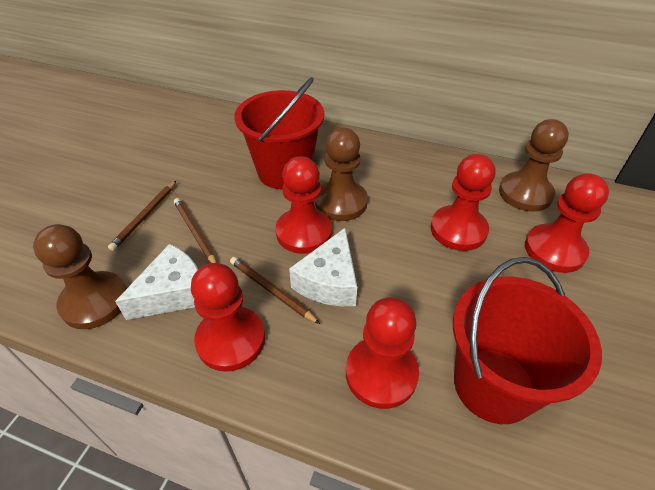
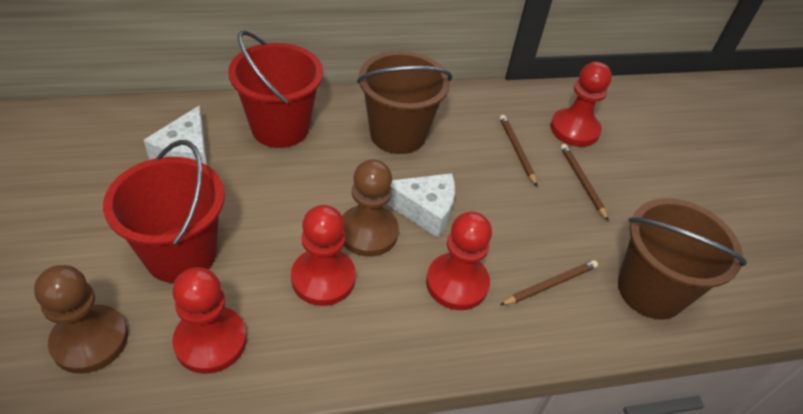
brown bucket: 0 -> 2
brown pawn: 3 -> 2
red pawn: 5 -> 4

